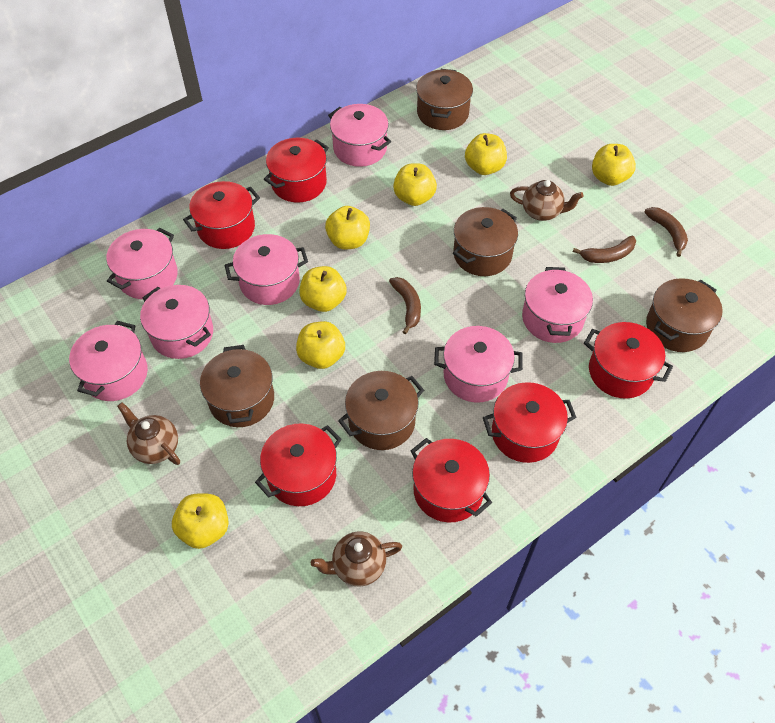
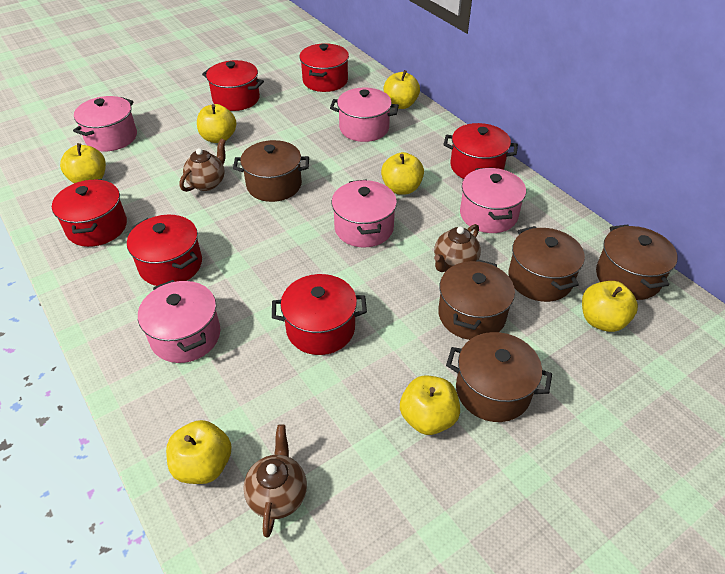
brown banana: 3 -> 0
pink pot: 7 -> 5

